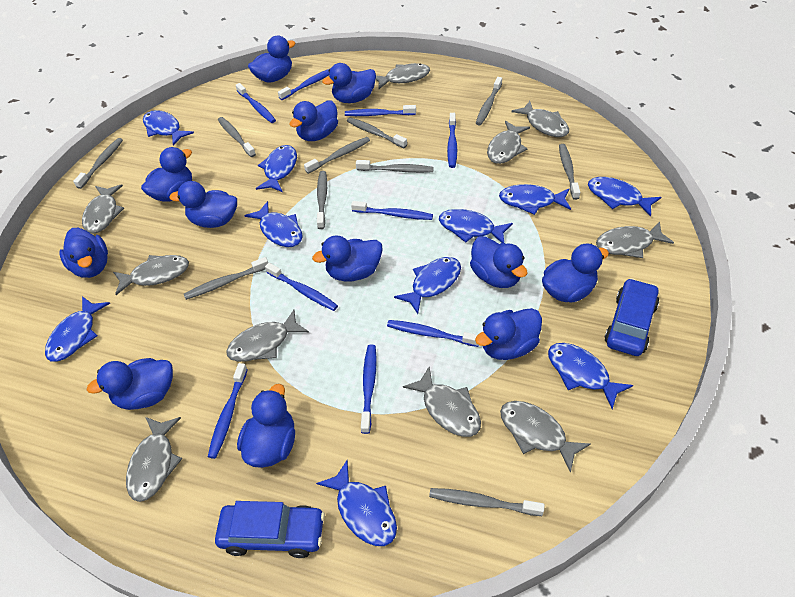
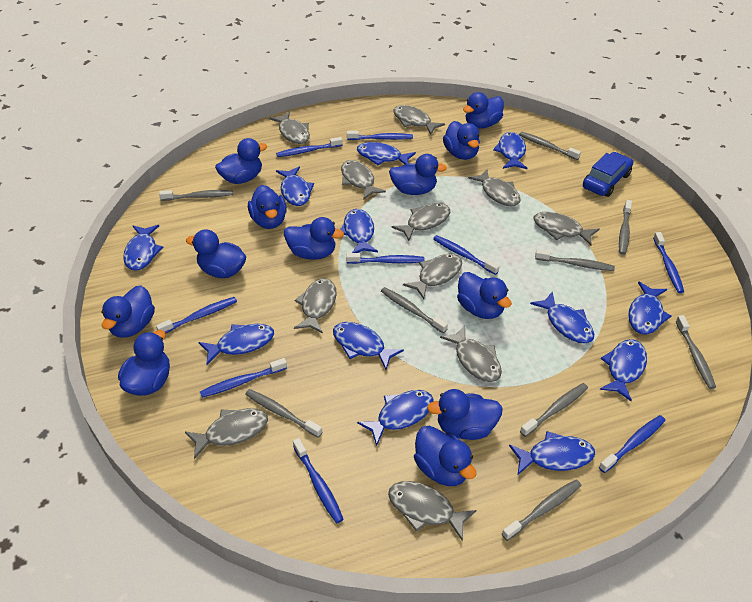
blue car: 2 -> 1
blue fish: 10 -> 12
grey fish: 10 -> 11
grey toothbrush: 10 -> 9

